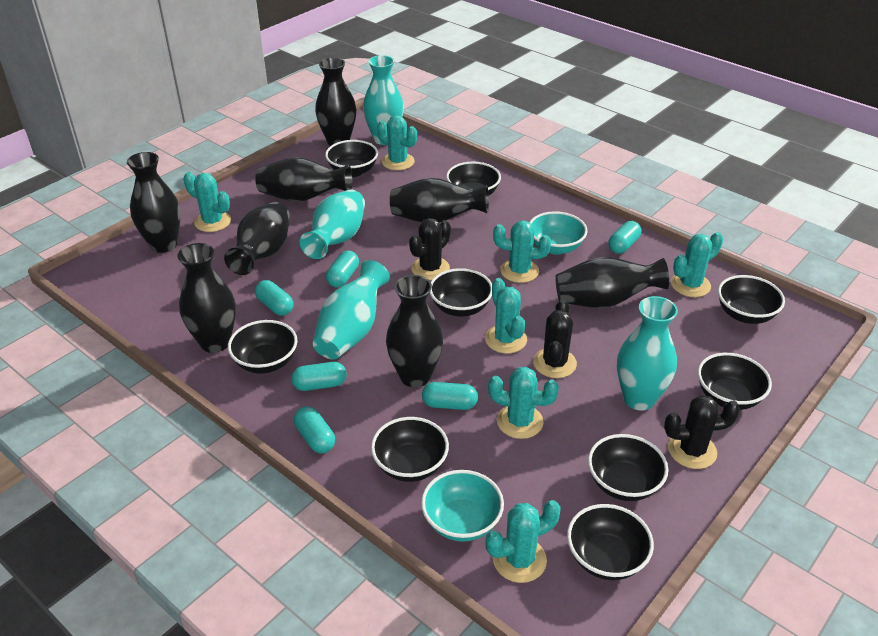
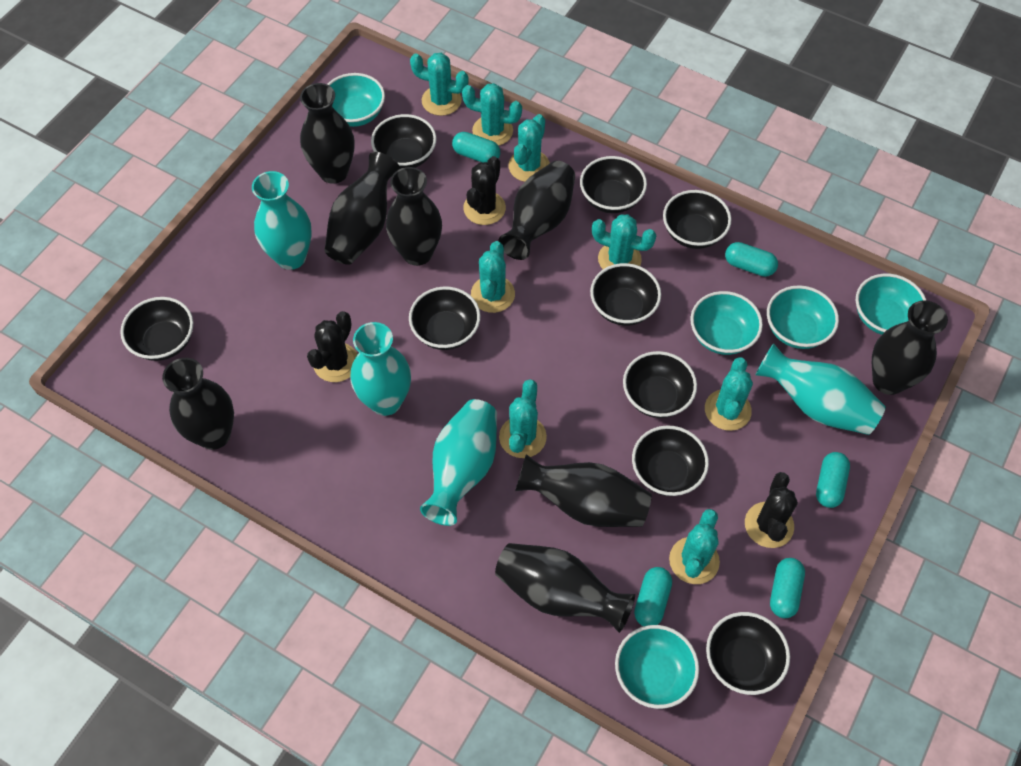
turquoise bowl: 2 -> 5
turquoise cactus: 7 -> 8
turquoise capsule: 6 -> 5

